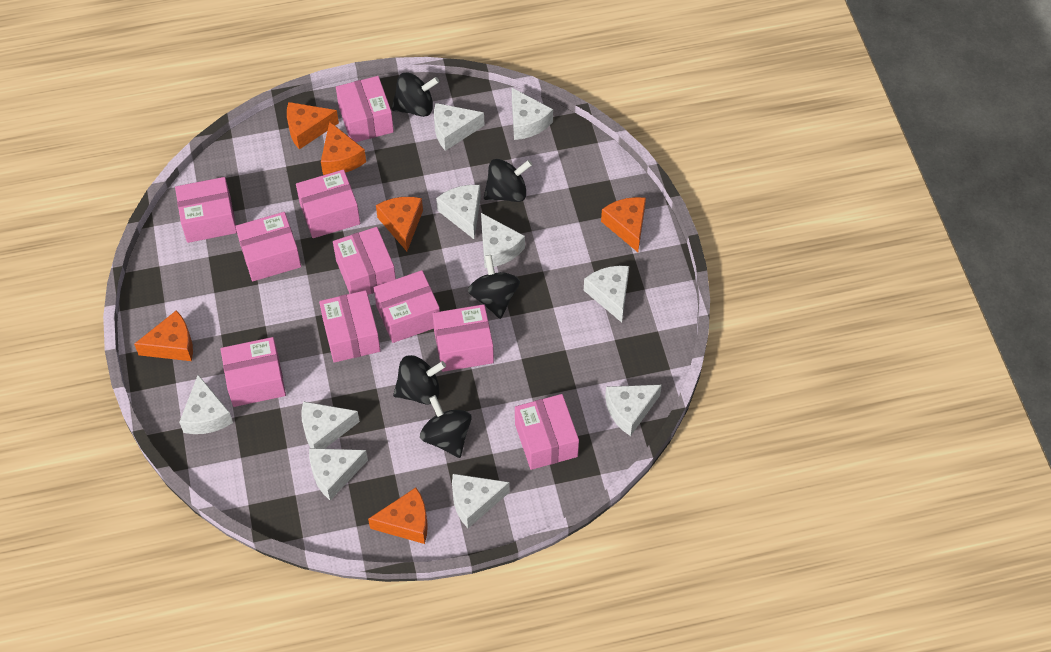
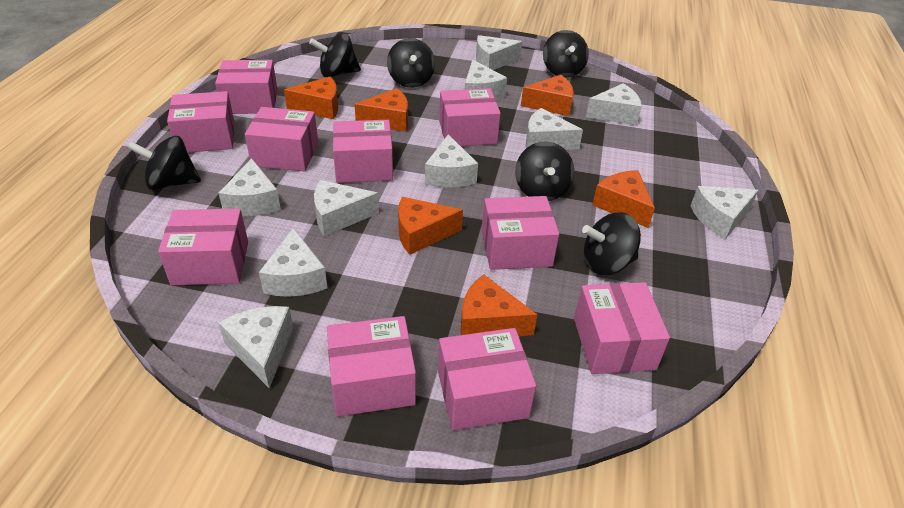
black spinning top: 5 -> 6

